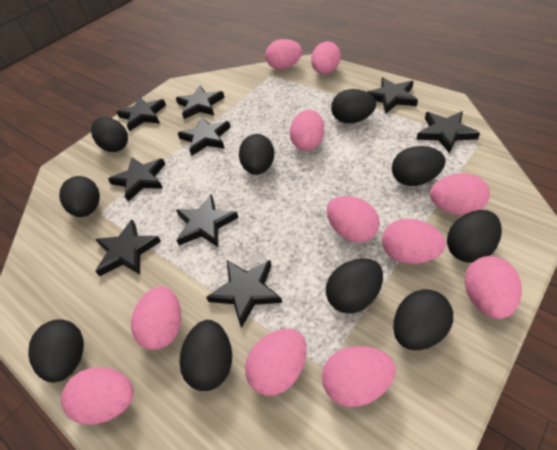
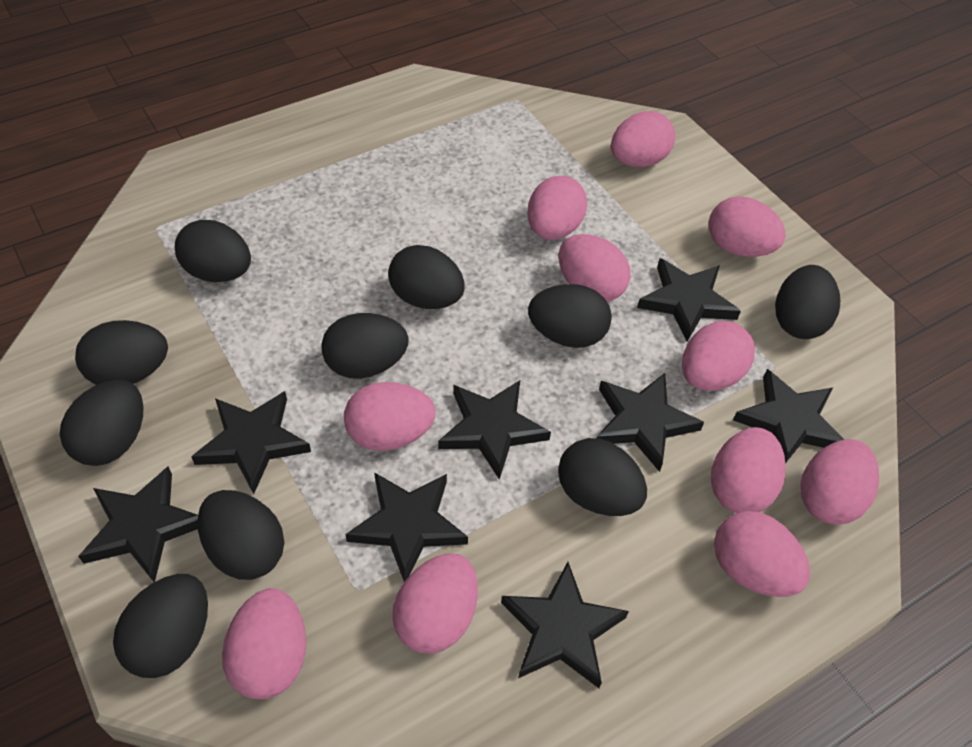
black star: 9 -> 8

